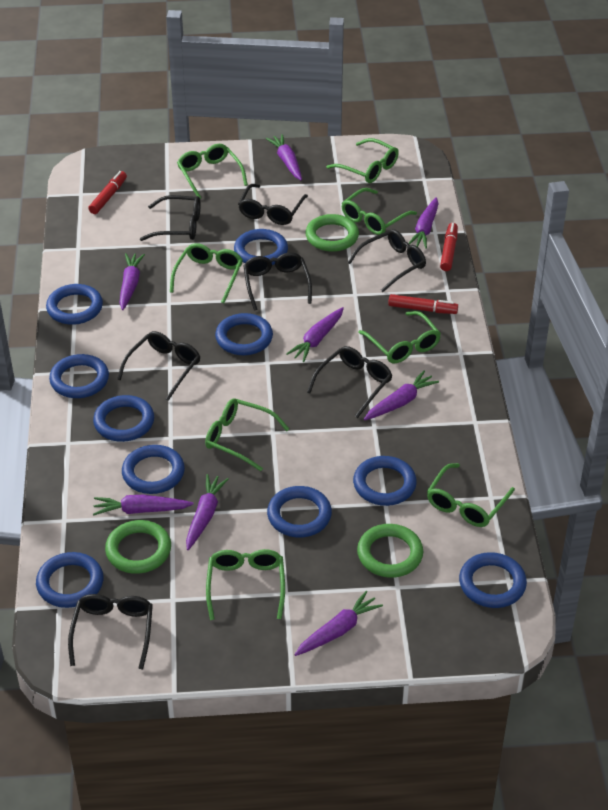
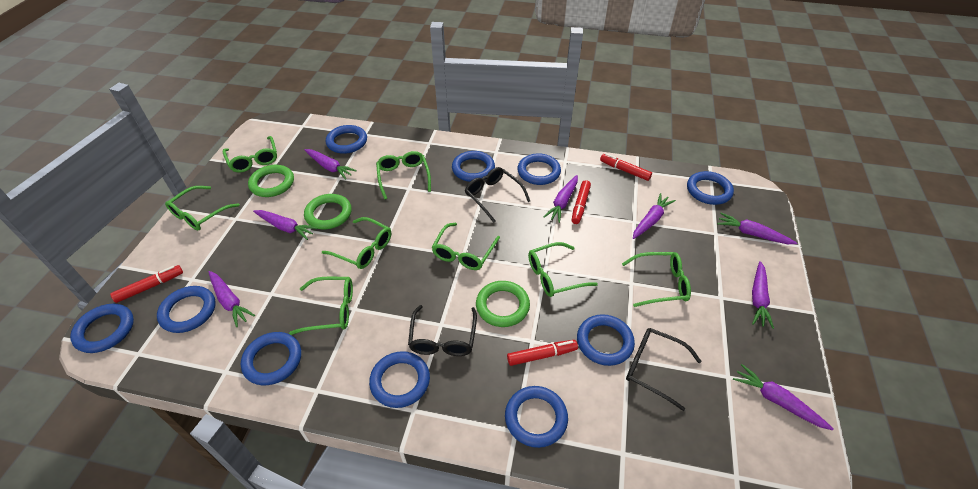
black glasses: 7 -> 3
red marker: 3 -> 4

